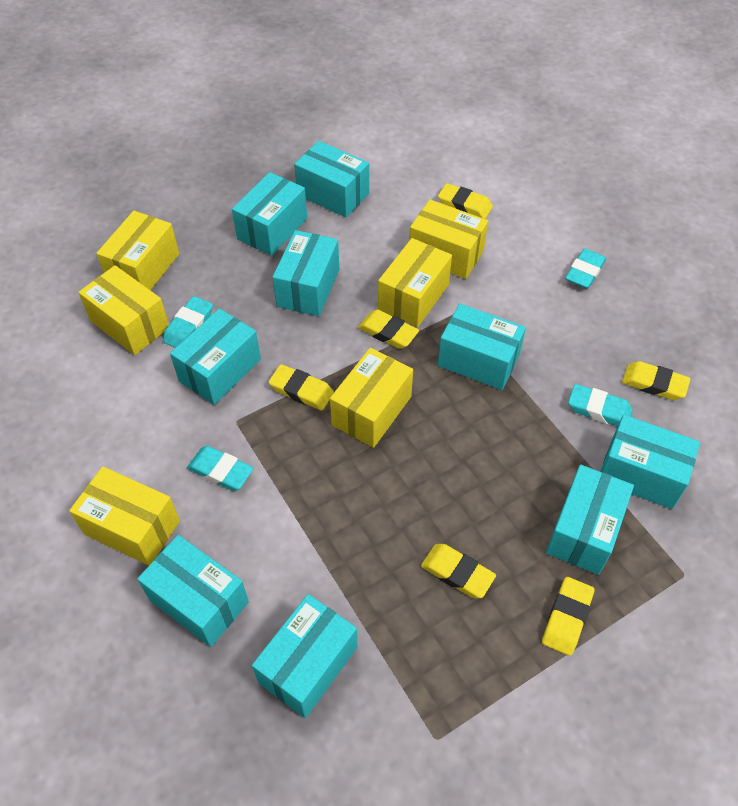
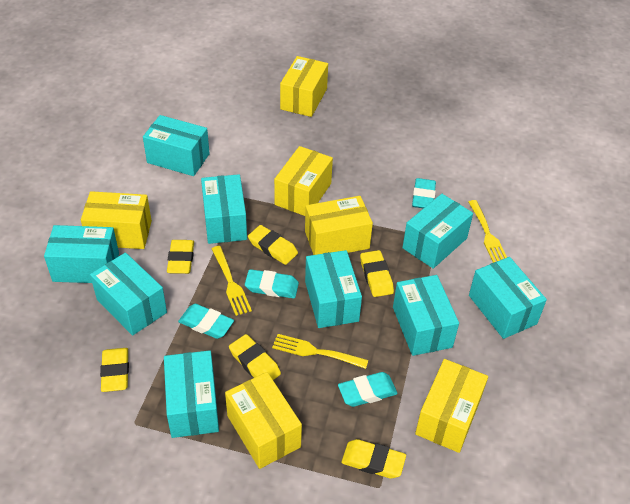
yellow fork: 0 -> 3

